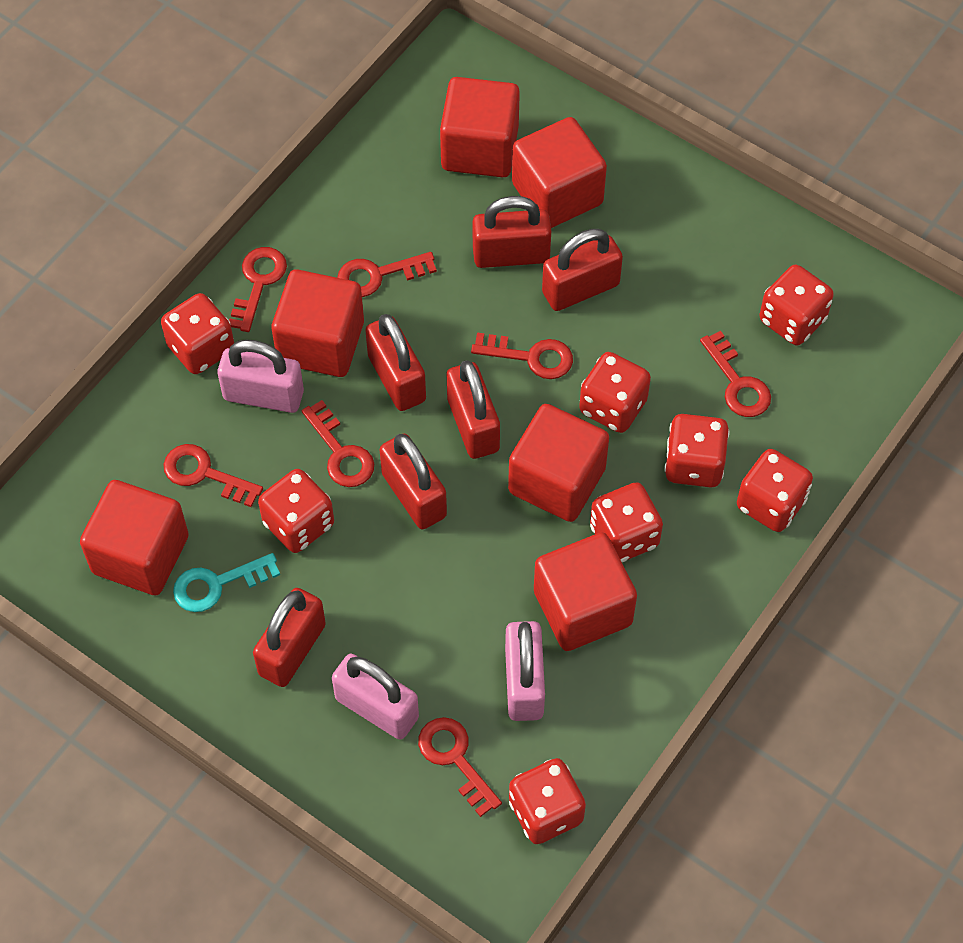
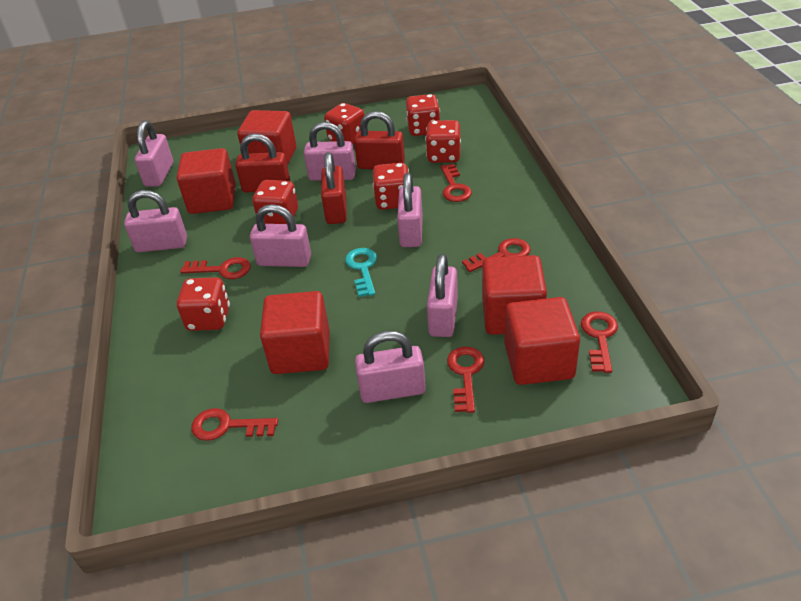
pink padlock: 3 -> 7
red cube: 6 -> 5
red dice: 8 -> 6
red key: 7 -> 6
red padlock: 6 -> 3

